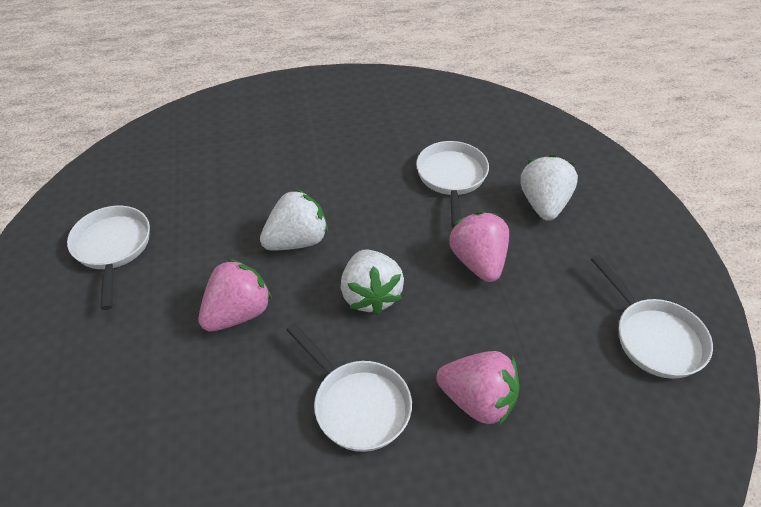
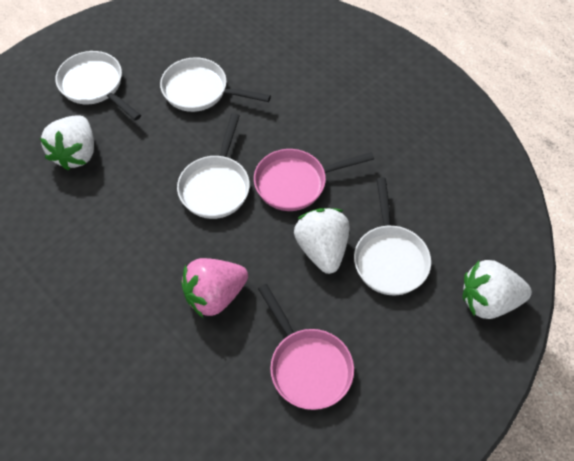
pink pan: 0 -> 2
pink strawberry: 3 -> 1

